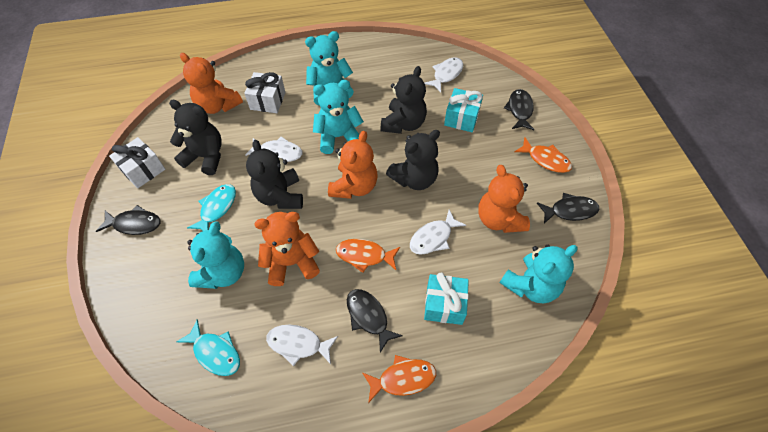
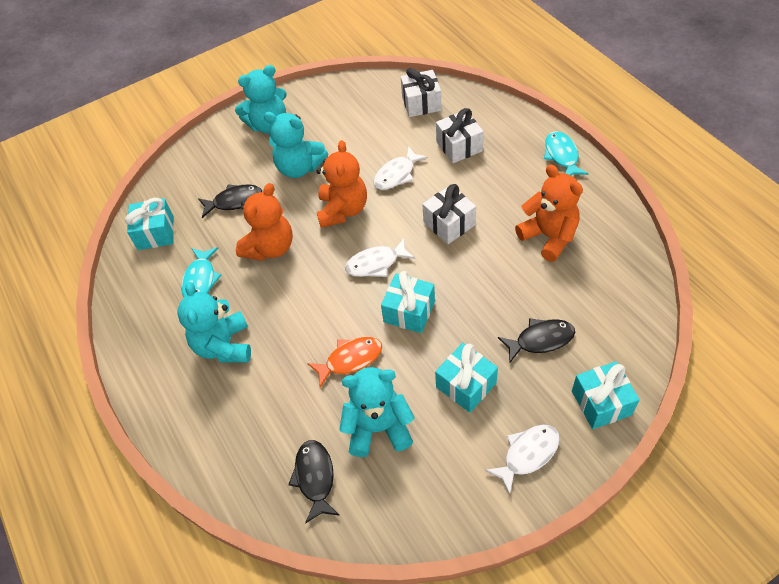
black fish: 4 -> 3
black teddy bear: 4 -> 0
orange fish: 3 -> 1
orange teddy bear: 4 -> 3
turquoise gift: 2 -> 4
white fish: 4 -> 3
white gift: 2 -> 3

